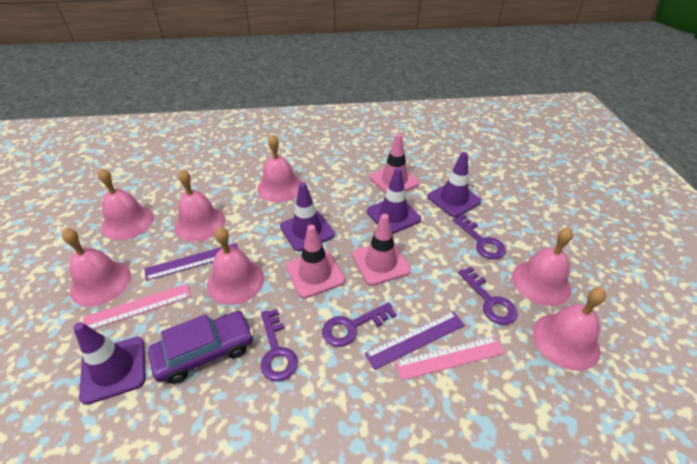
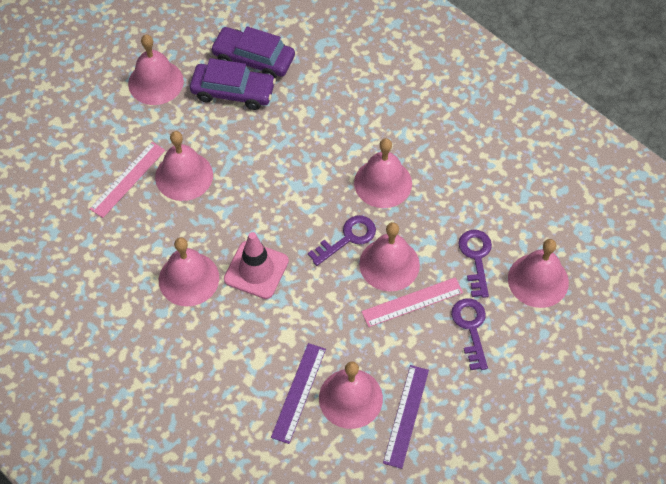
pink traffic cone: 3 -> 1
purple car: 1 -> 2
purple key: 4 -> 3
purple traffic cone: 4 -> 0

